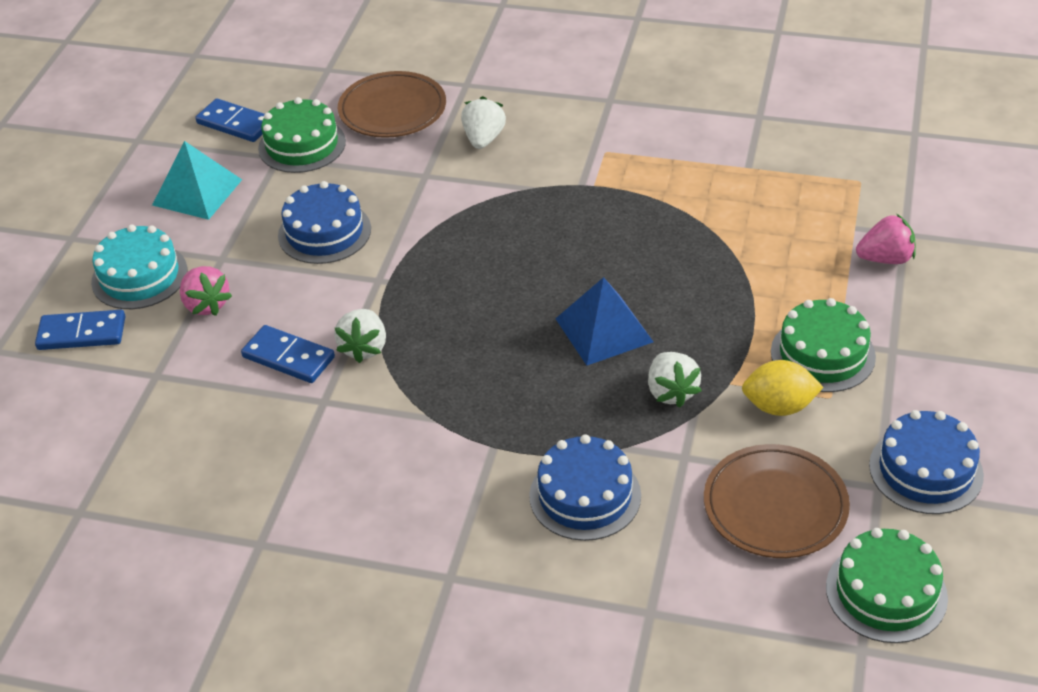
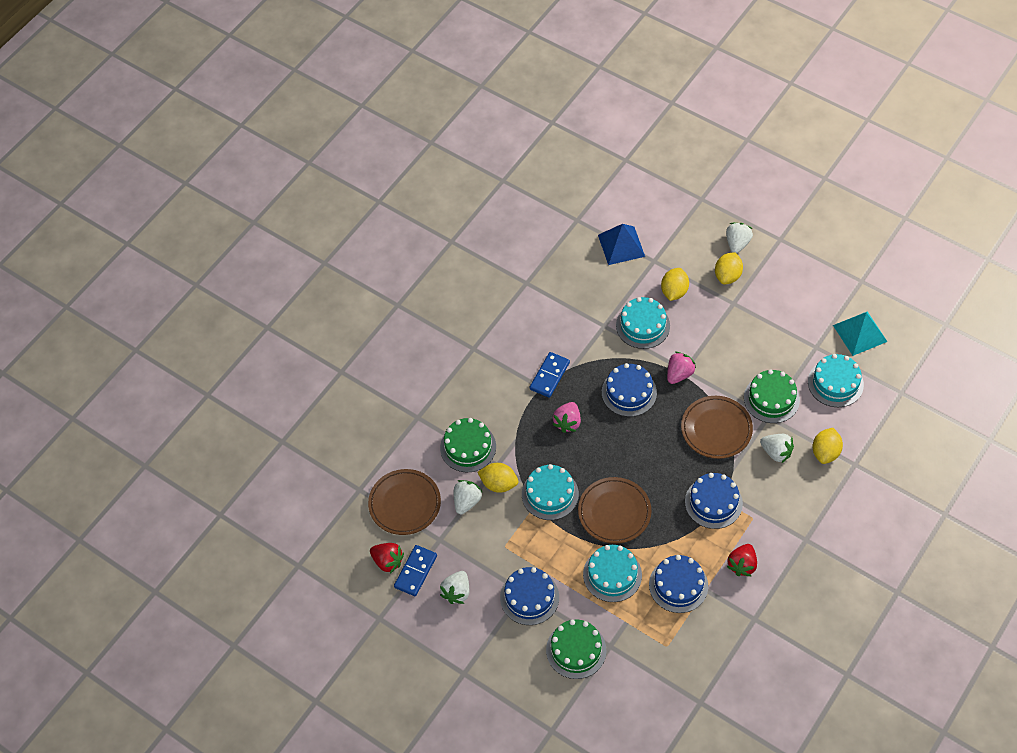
blue cake: 3 -> 4
blue domino: 3 -> 2
brown plate: 2 -> 3
red strawberry: 0 -> 2
turquoise cake: 1 -> 4
white strawberry: 3 -> 4
yellow lemon: 1 -> 4

